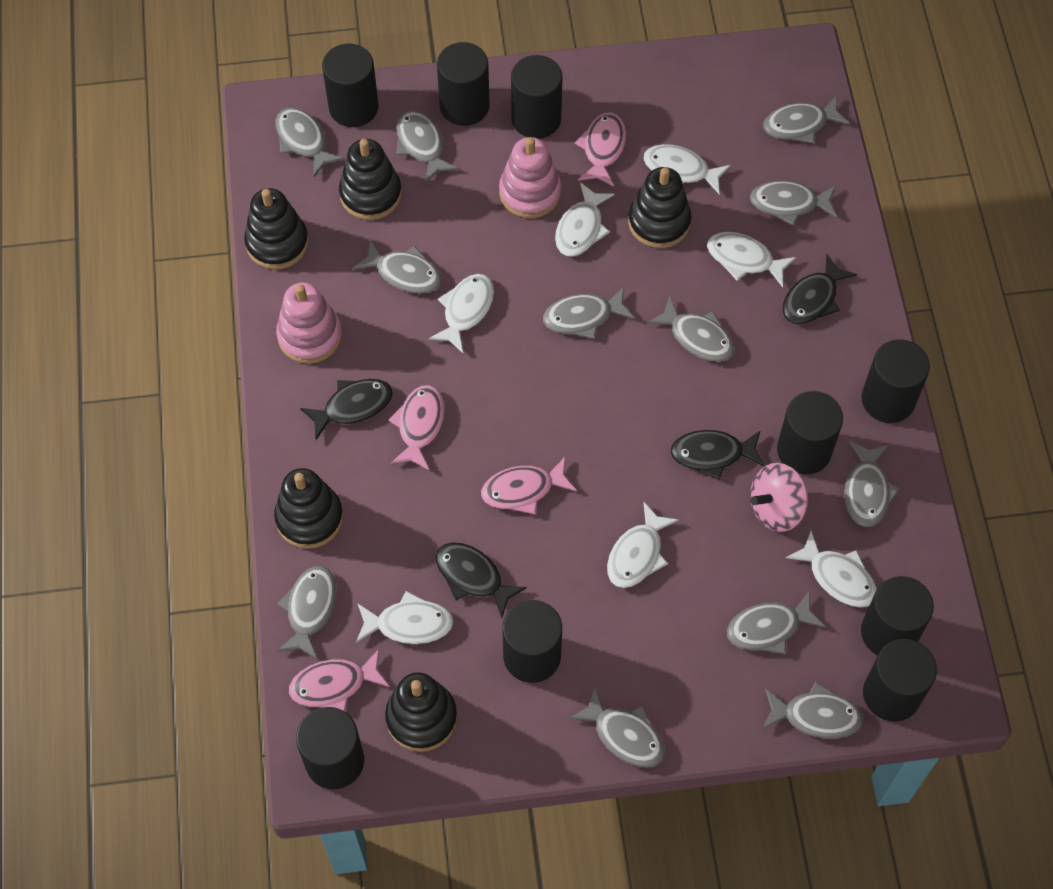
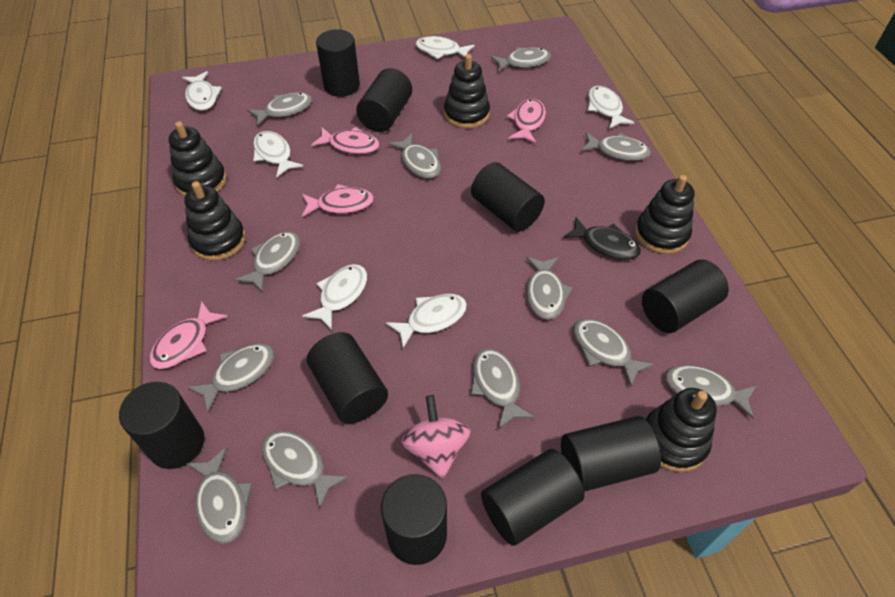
black fish: 4 -> 1
pink stacking toy: 2 -> 0
white fish: 7 -> 6

